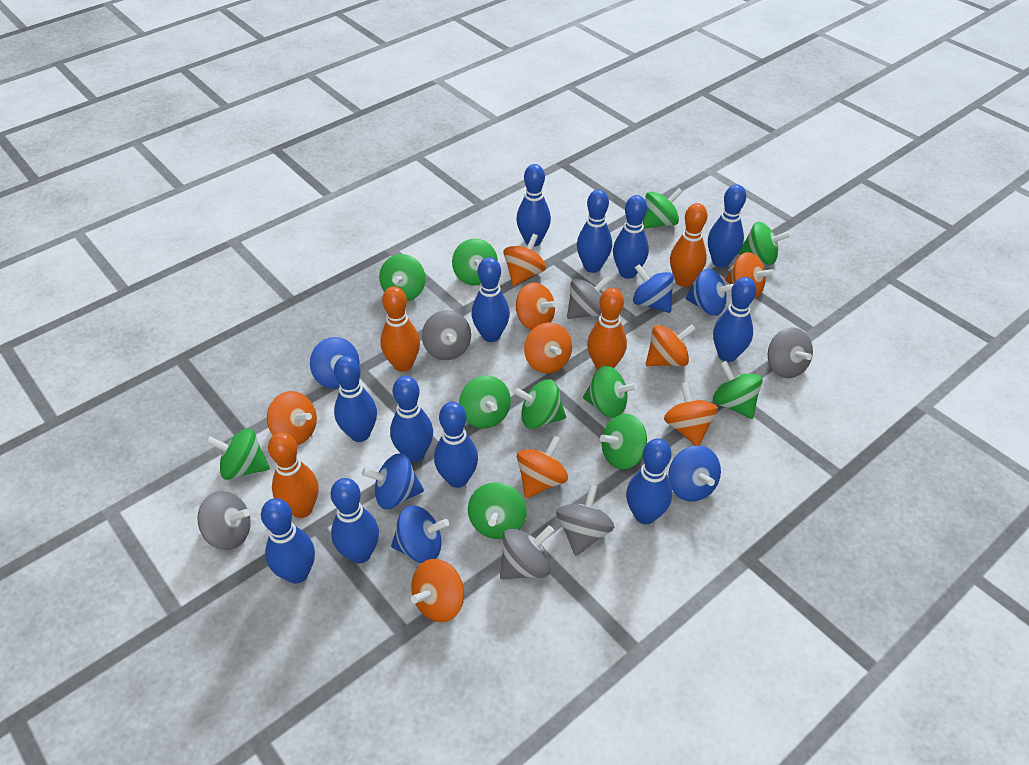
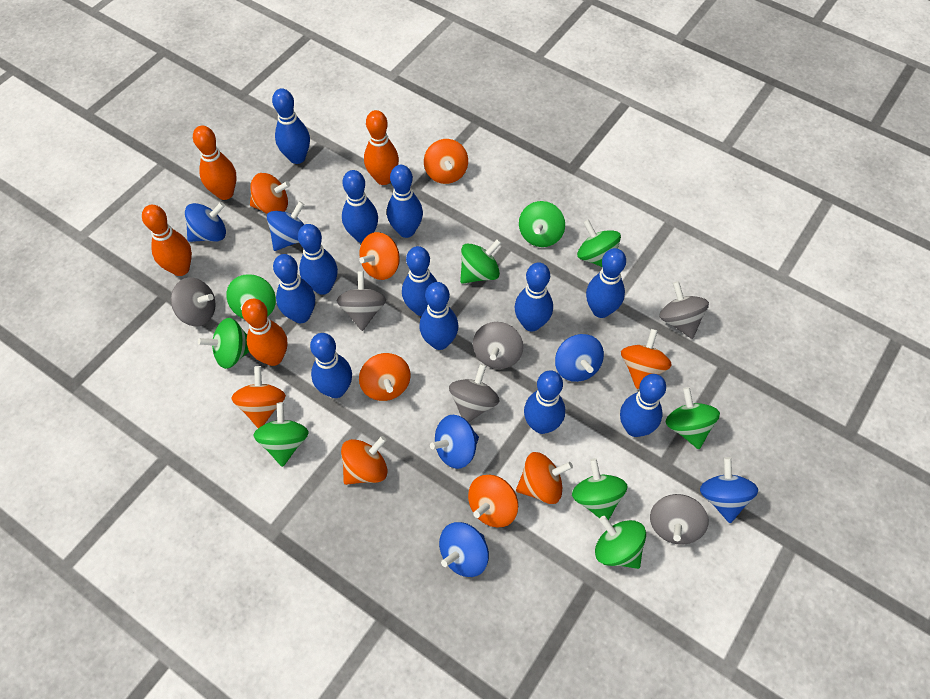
green spinning top: 11 -> 9

